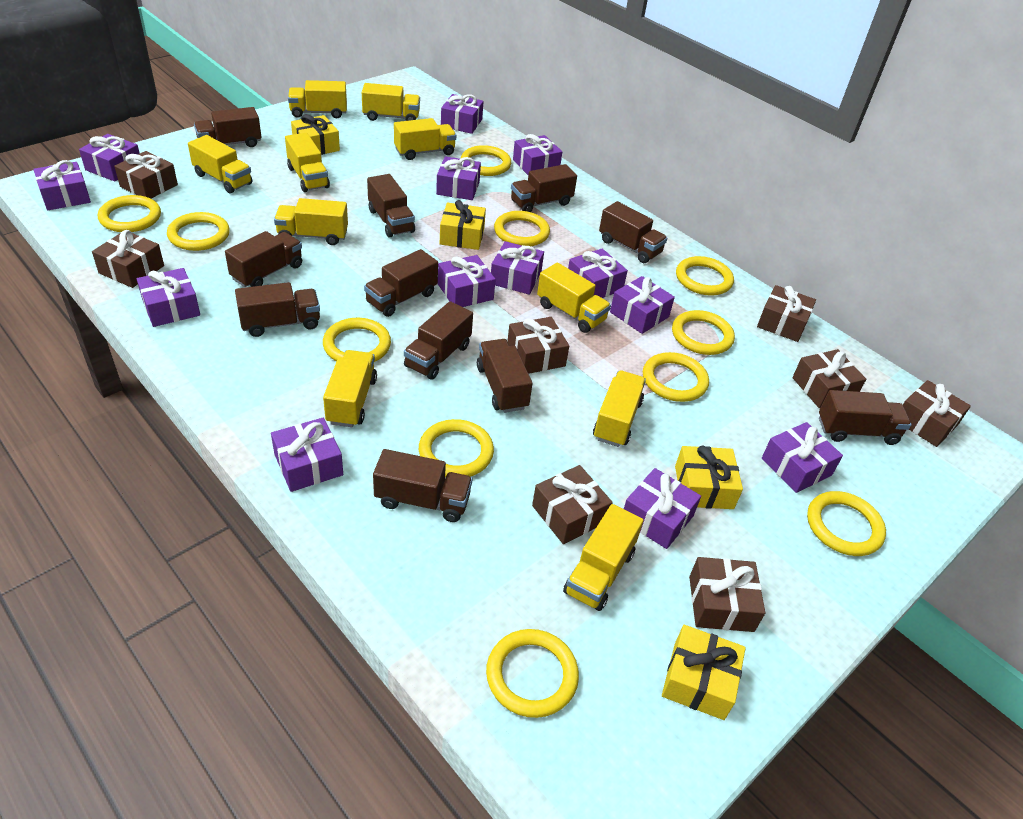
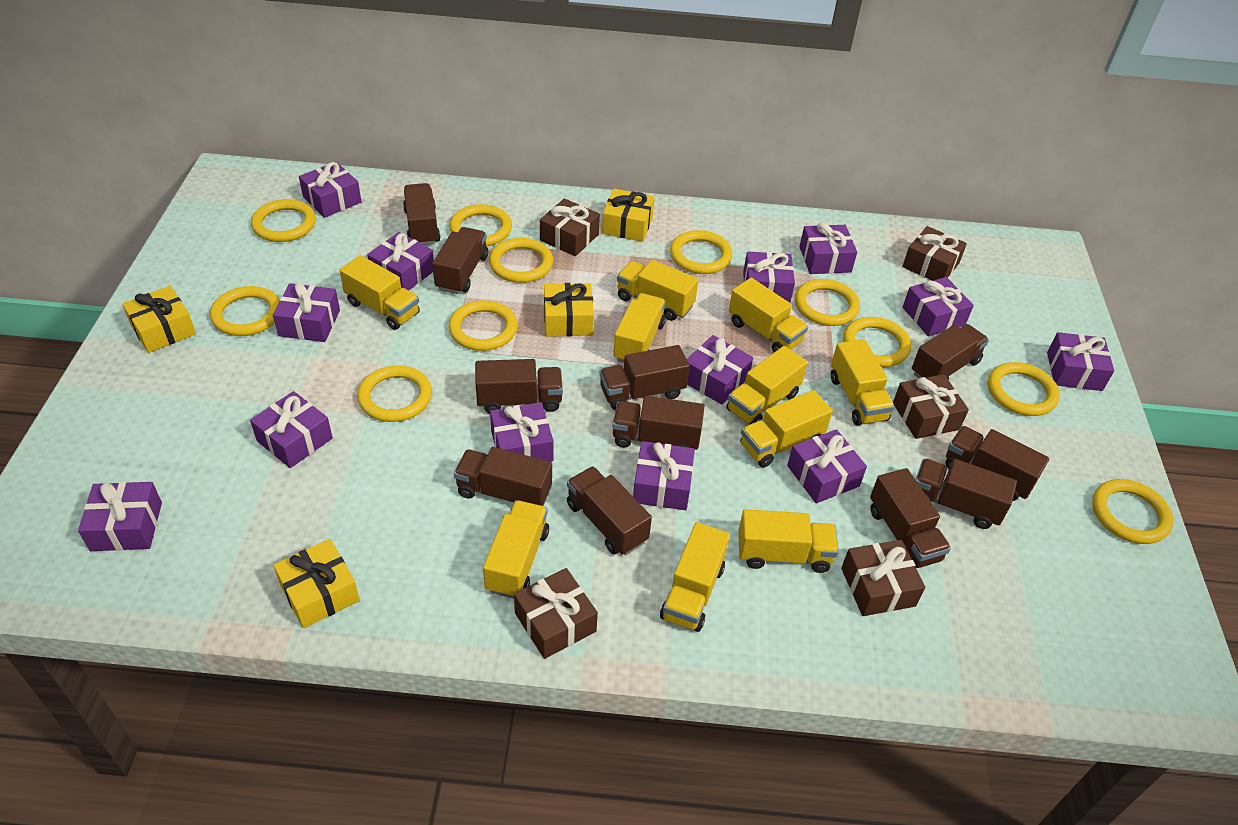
brown gift: 8 -> 5

